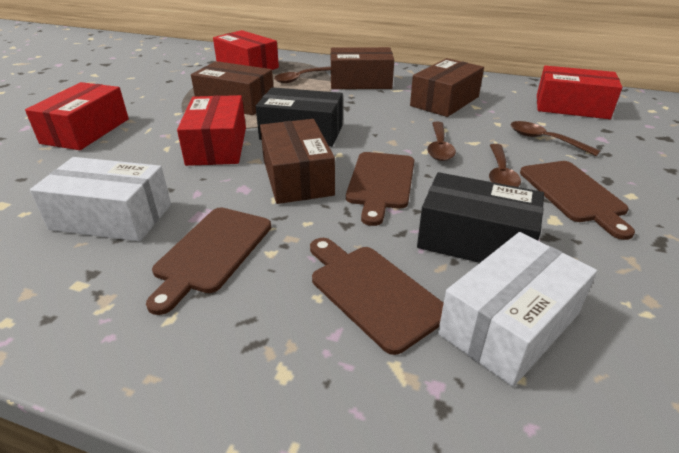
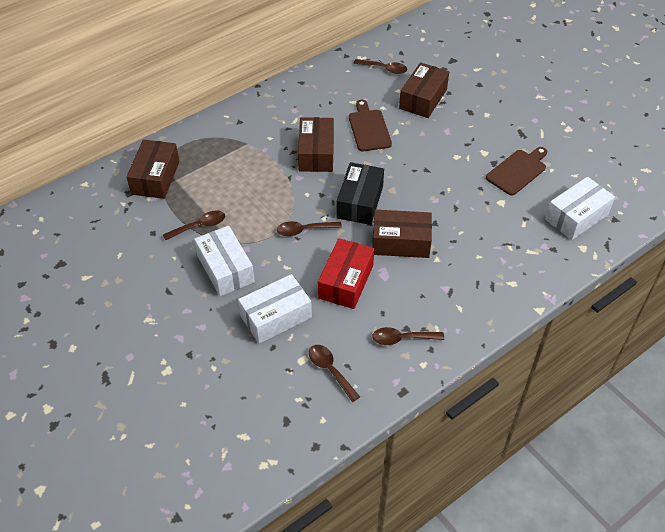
black box: 2 -> 1
brown cutting board: 4 -> 2
brown spoon: 4 -> 5
red box: 4 -> 1
white box: 2 -> 3

